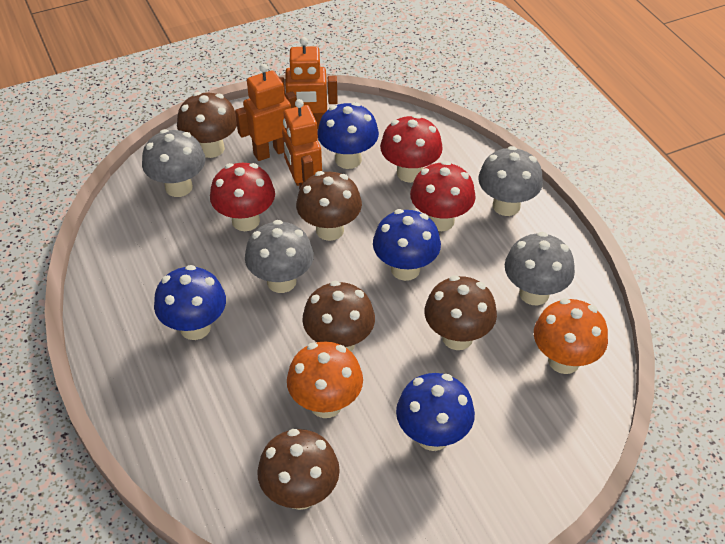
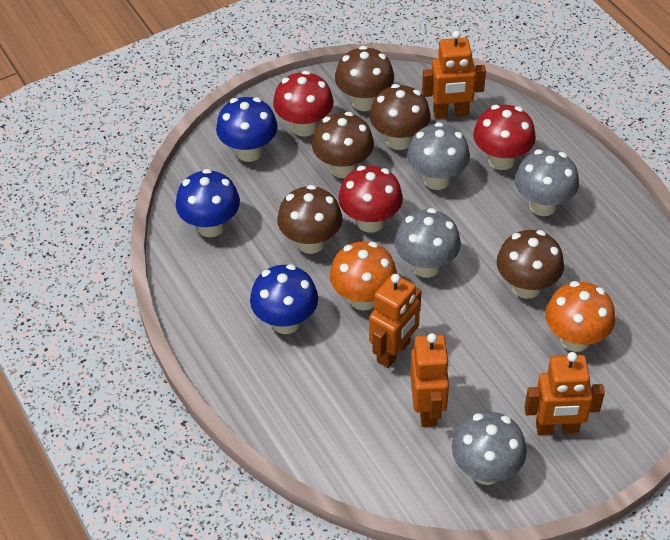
blue mushroom: 4 -> 3
orange robot: 3 -> 4

